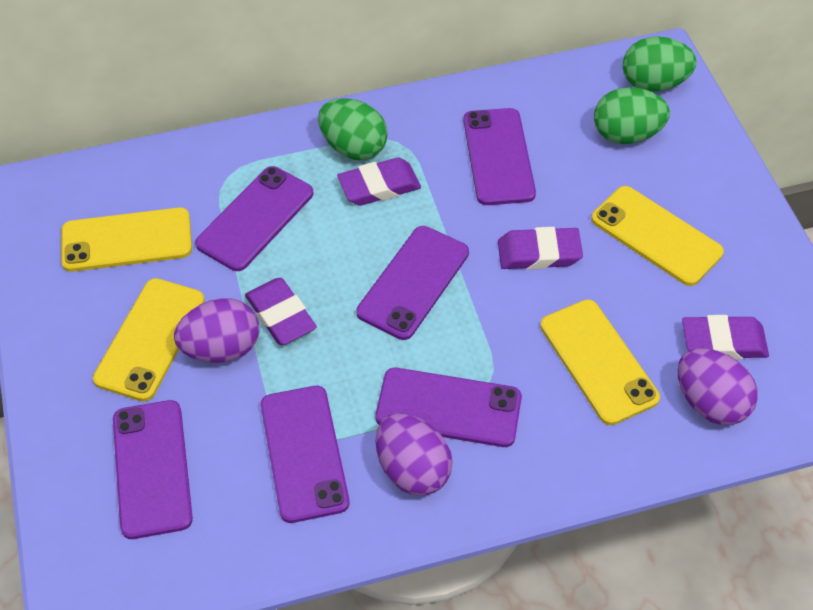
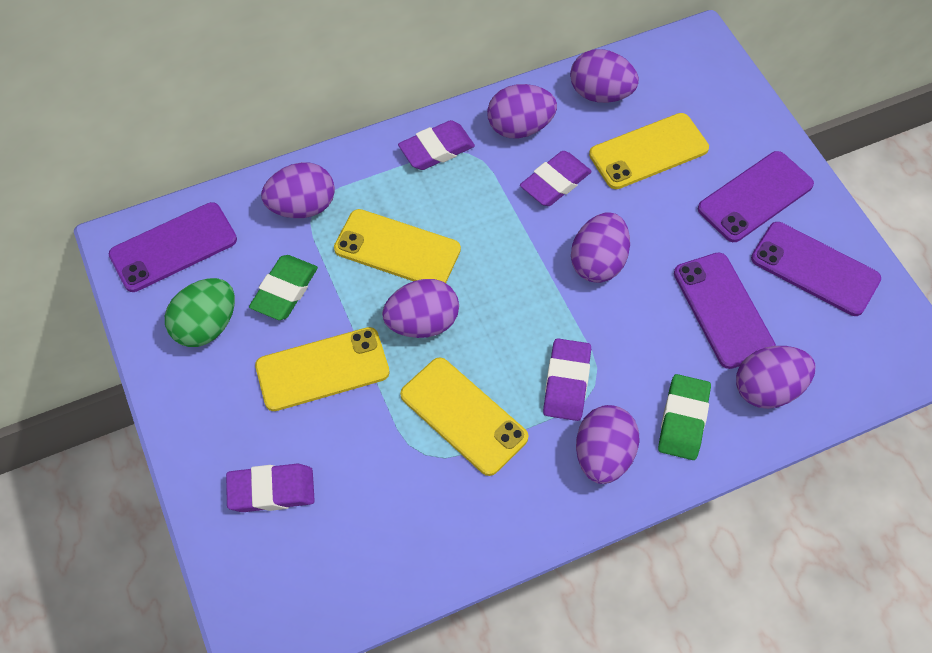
green egg: 3 -> 1
green eraser: 0 -> 2
purple egg: 3 -> 7
purple phone: 6 -> 4

